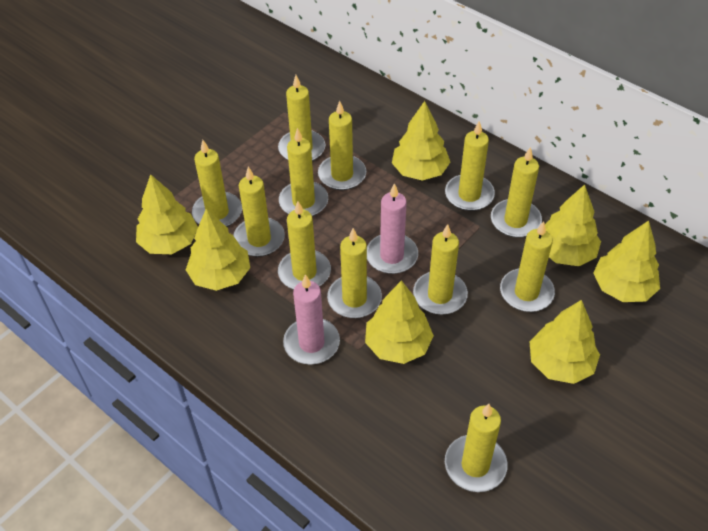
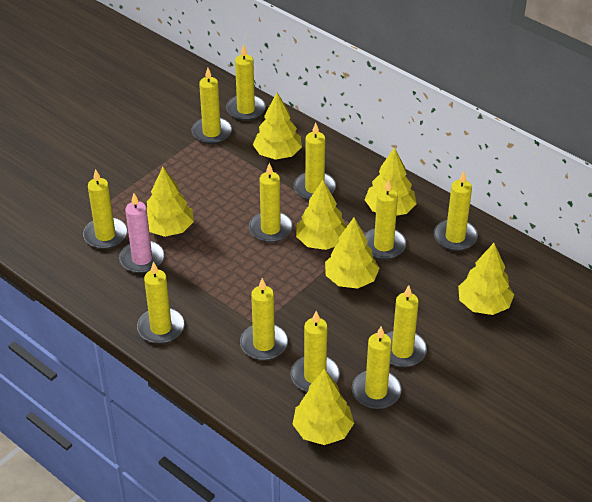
pink candle: 2 -> 1

